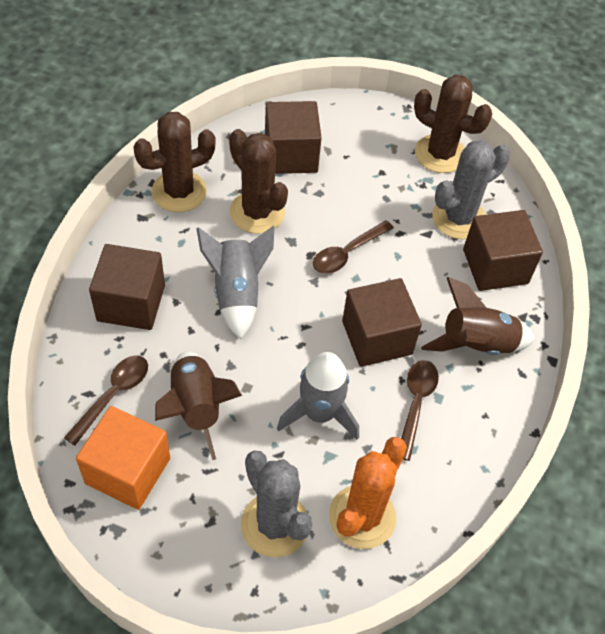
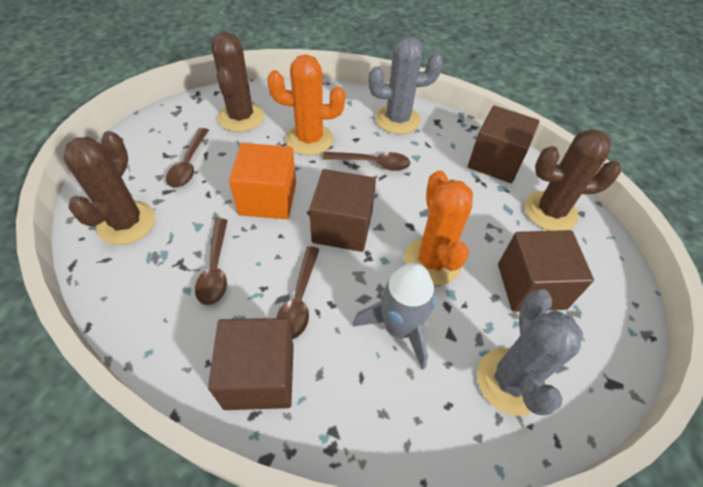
brown rocket: 2 -> 0
brown spoon: 3 -> 4
grey rocket: 2 -> 1
orange cactus: 1 -> 2

